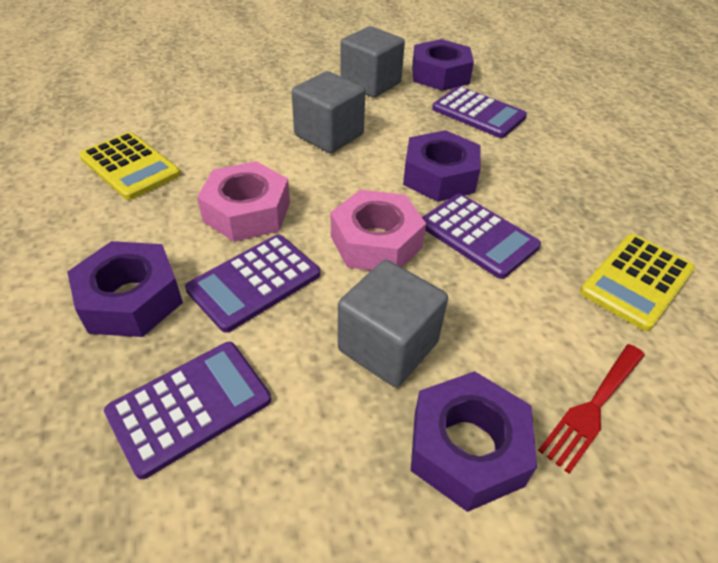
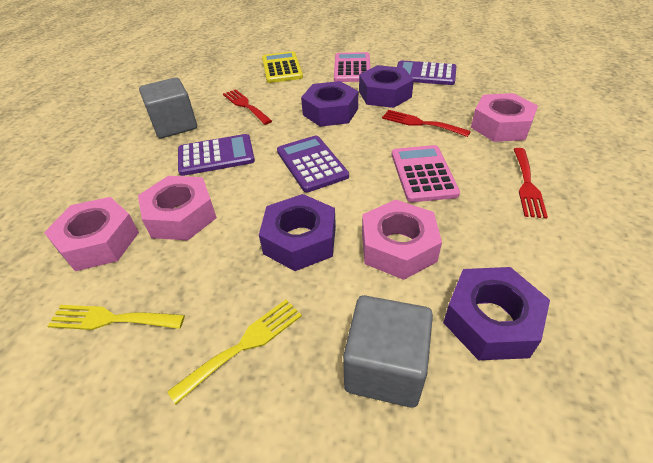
grey cube: 3 -> 2
pink calculator: 0 -> 2
pink nut: 2 -> 4
purple calculator: 4 -> 3
red fork: 1 -> 3
yellow calculator: 2 -> 1
yellow fork: 0 -> 2

